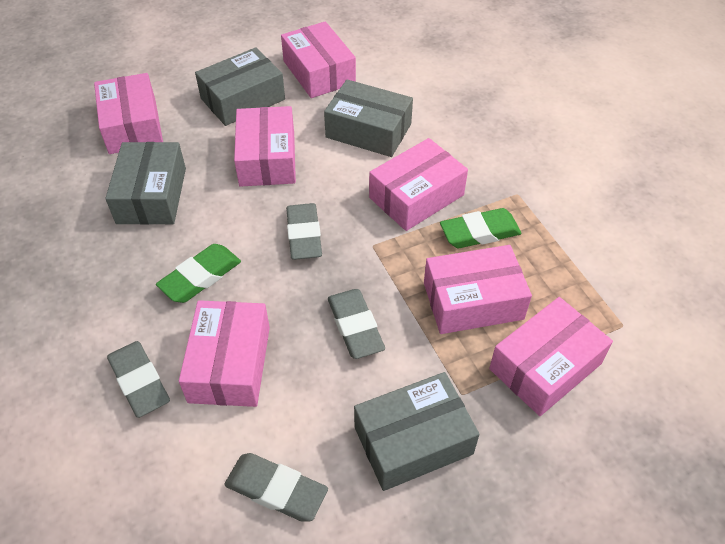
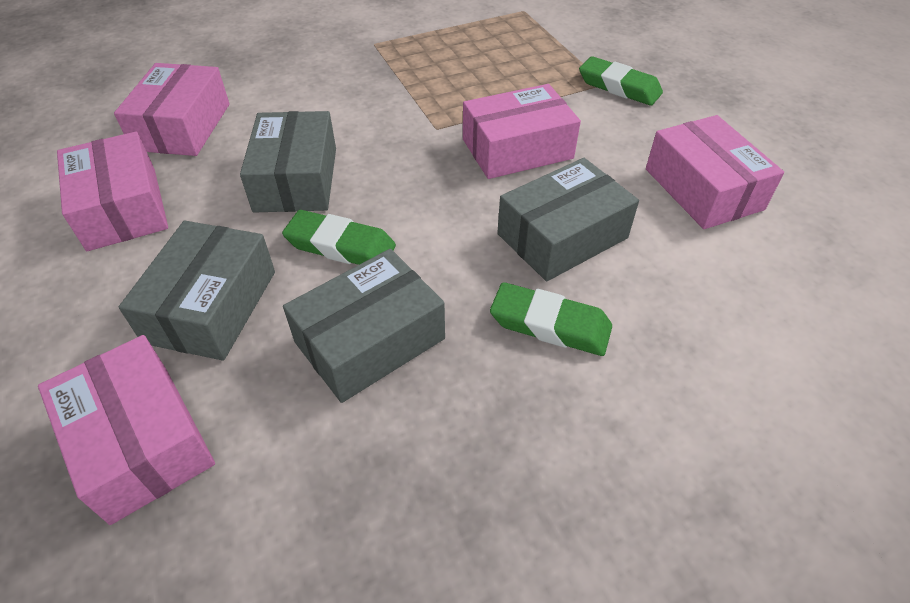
green eraser: 2 -> 3
grey eraser: 4 -> 0
pink box: 7 -> 5

